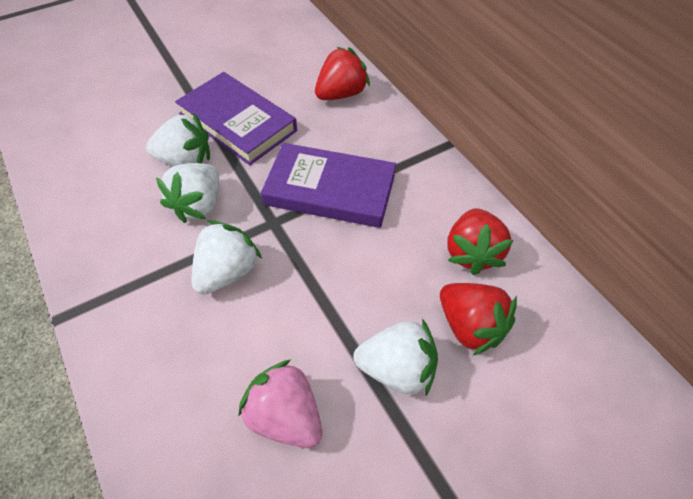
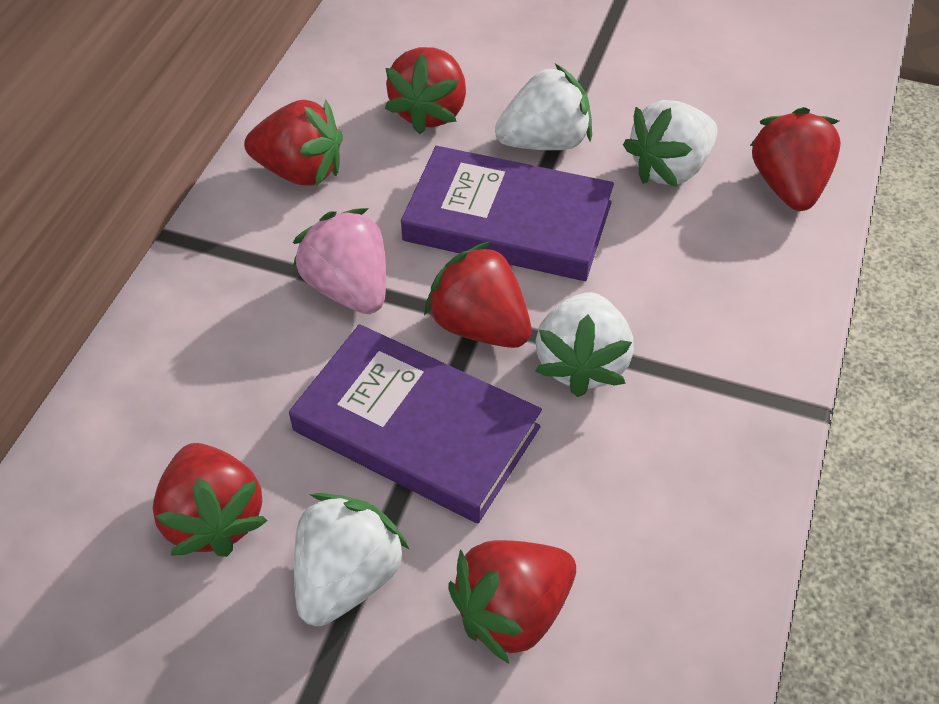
red strawberry: 3 -> 6

